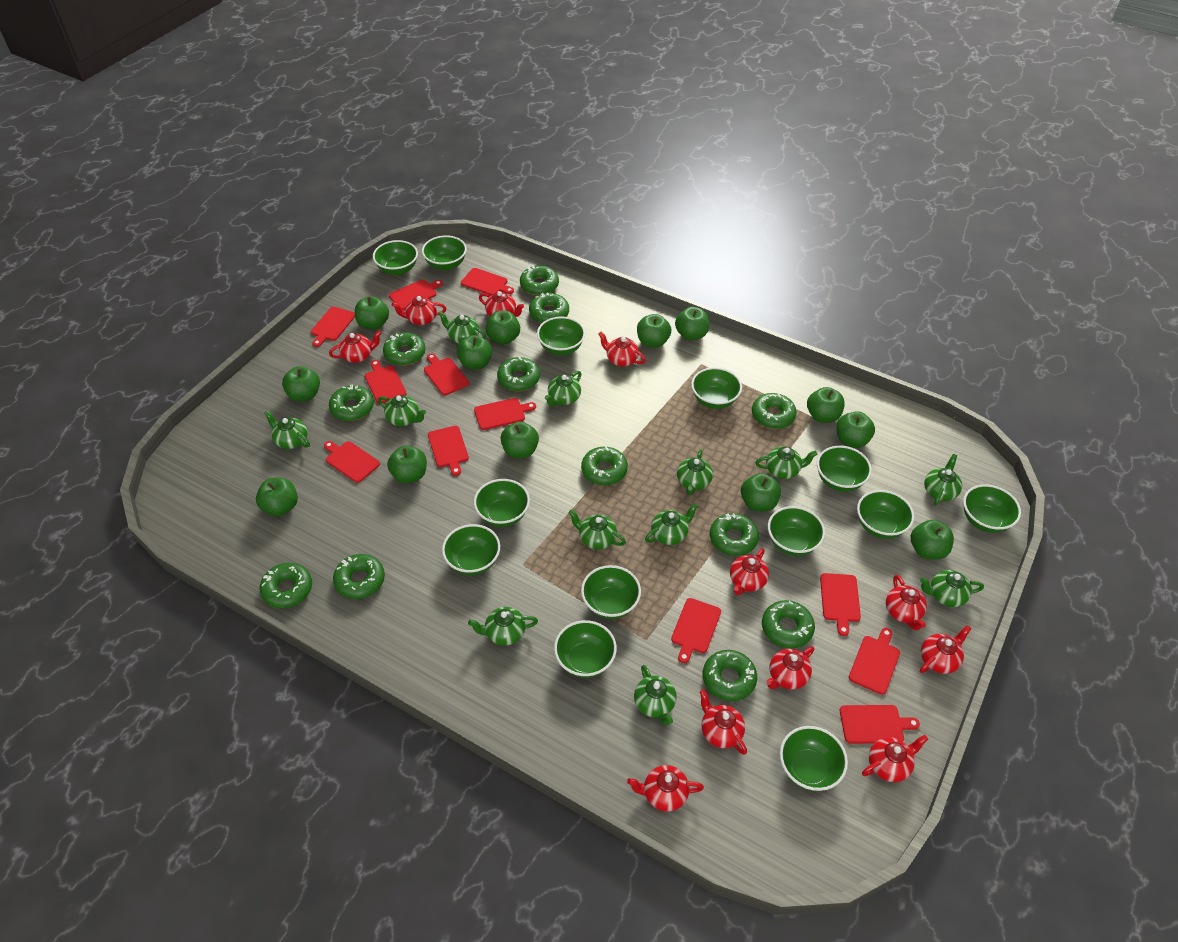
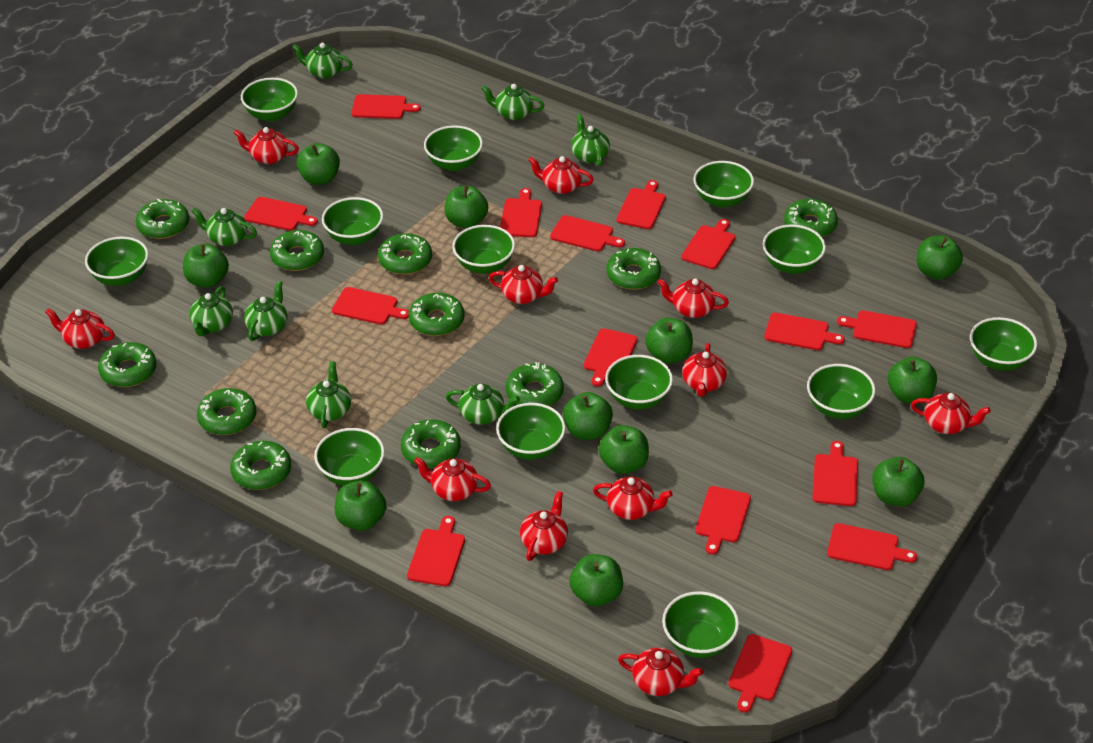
green apple: 13 -> 11
green donut: 12 -> 11
green teapot: 12 -> 8
red cutting board: 12 -> 15

